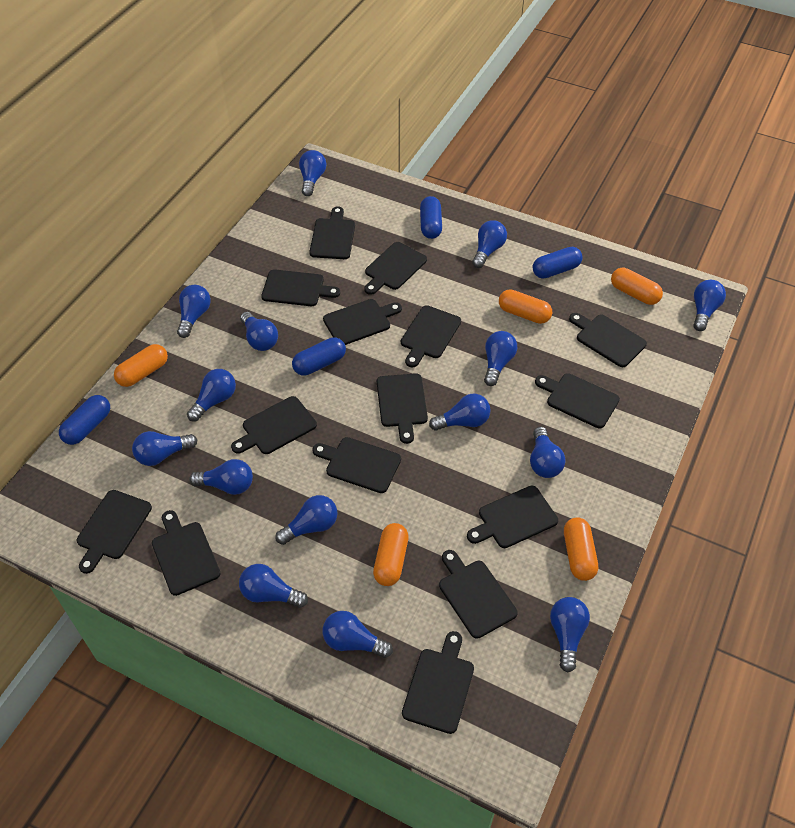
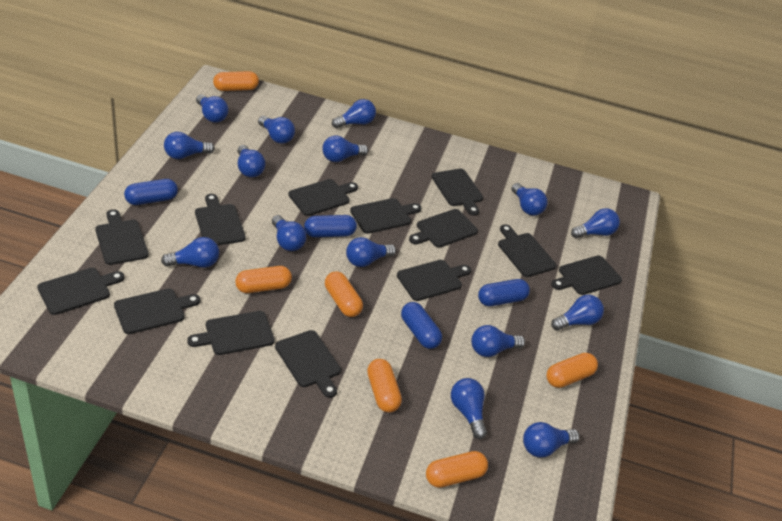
black cutting board: 15 -> 13
orange capsule: 5 -> 6

